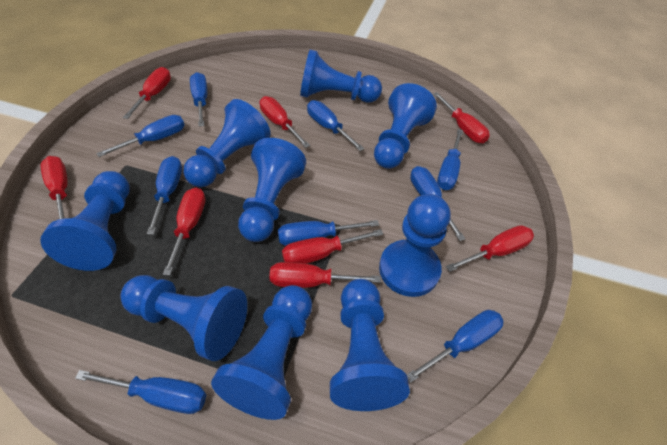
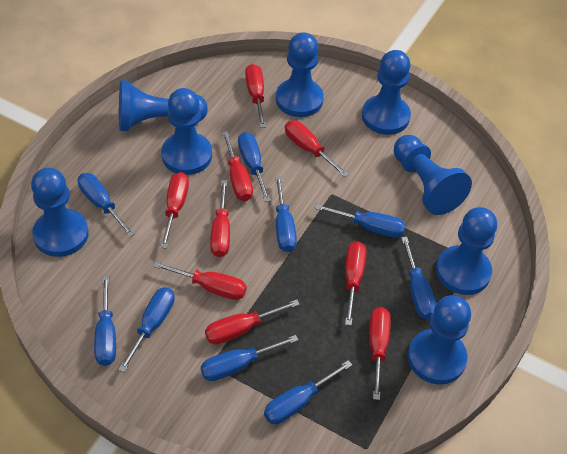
blue pawn: 9 -> 8
red screwdriver: 8 -> 9

